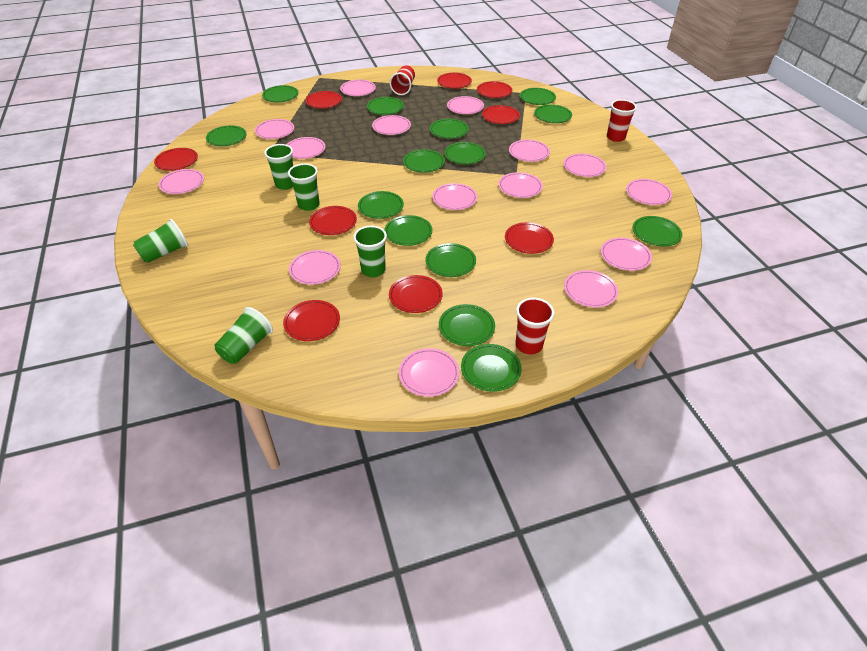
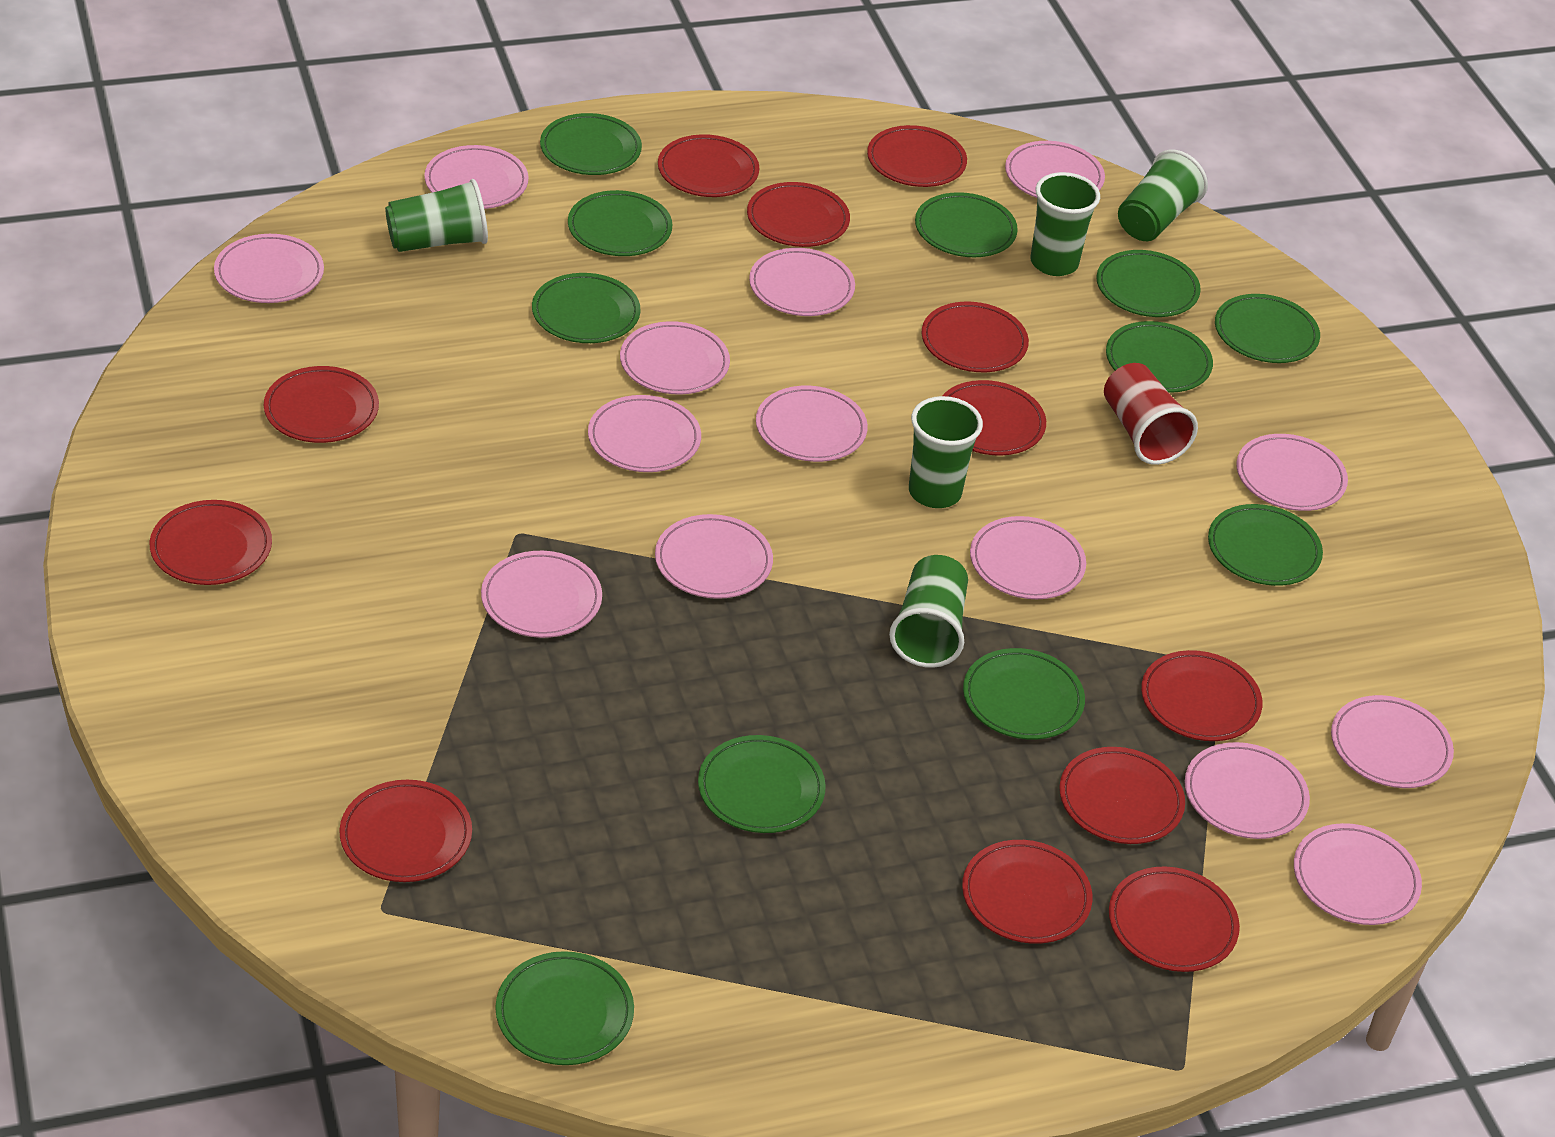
green plate: 14 -> 11
pink plate: 15 -> 14
red cup: 3 -> 1
red plate: 9 -> 12

